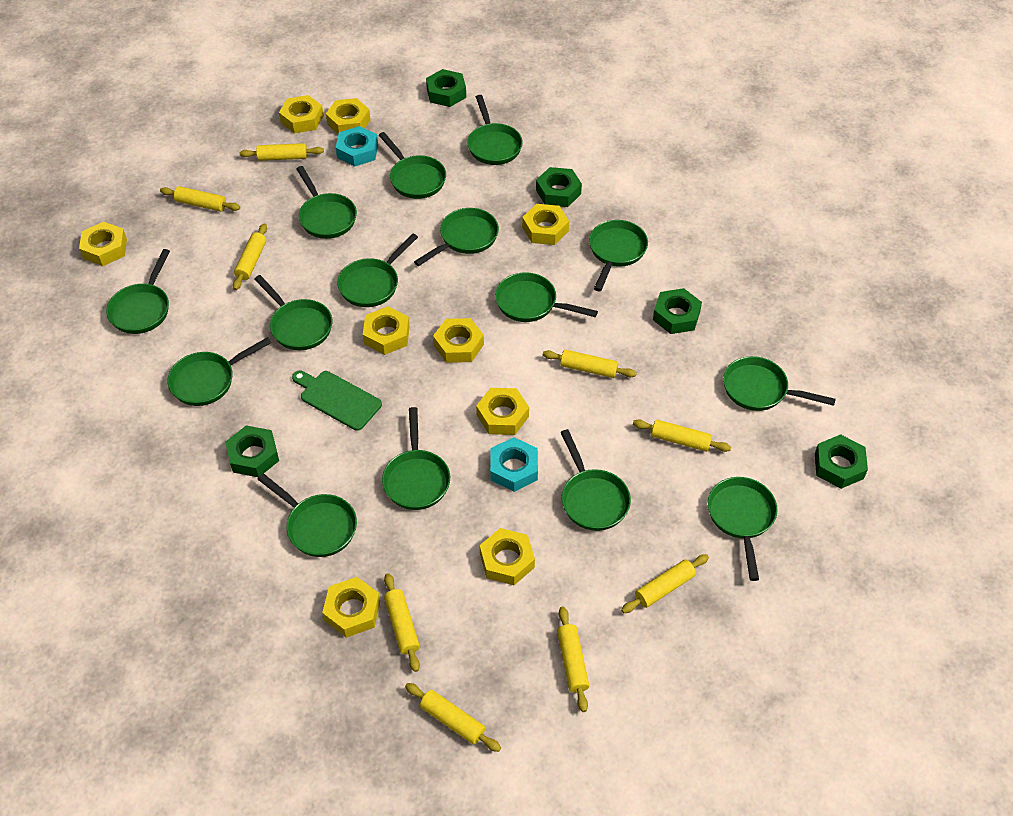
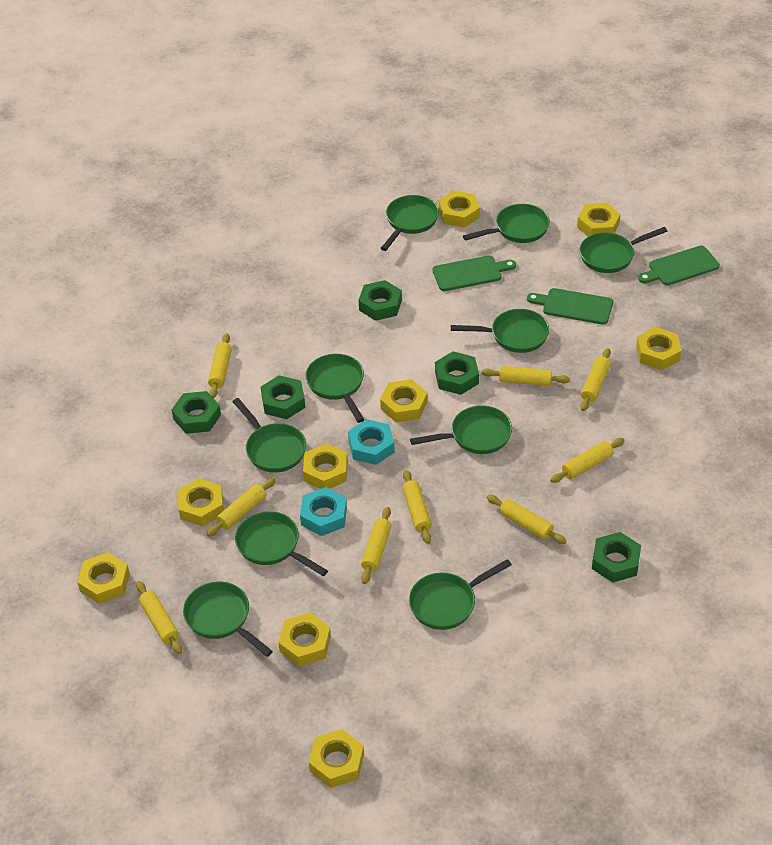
green cutting board: 1 -> 3
green pan: 15 -> 10

